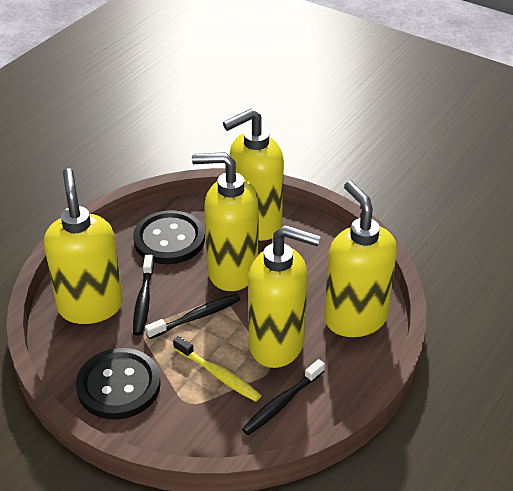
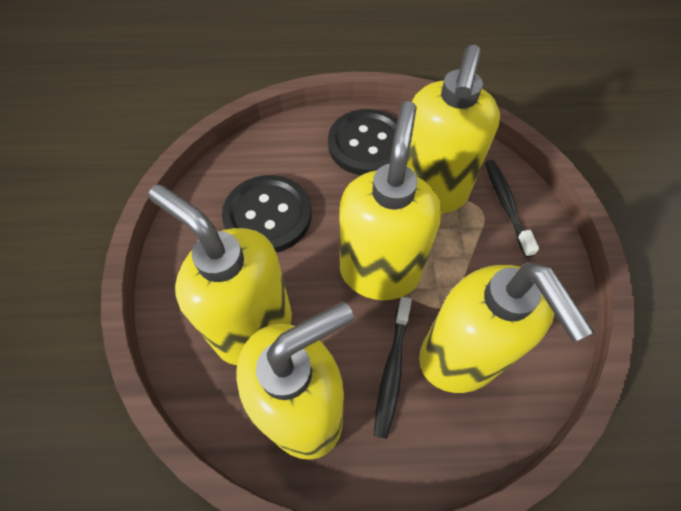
black toothbrush: 3 -> 2
yellow toothbrush: 1 -> 0

